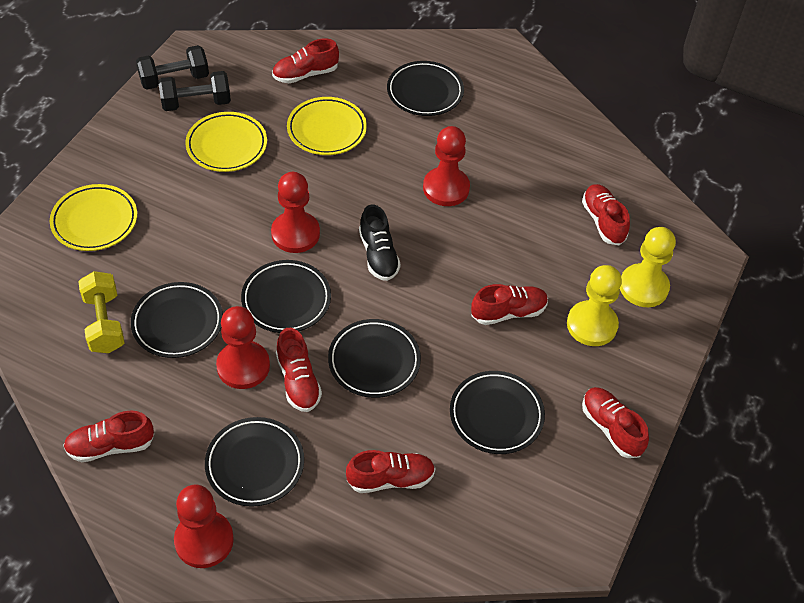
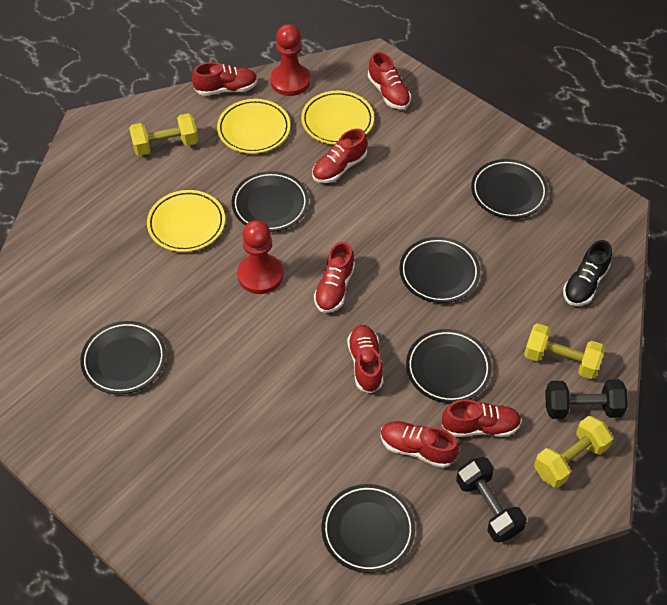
red pawn: 4 -> 2
yellow dumbbell: 1 -> 3
yellow pawn: 2 -> 0

